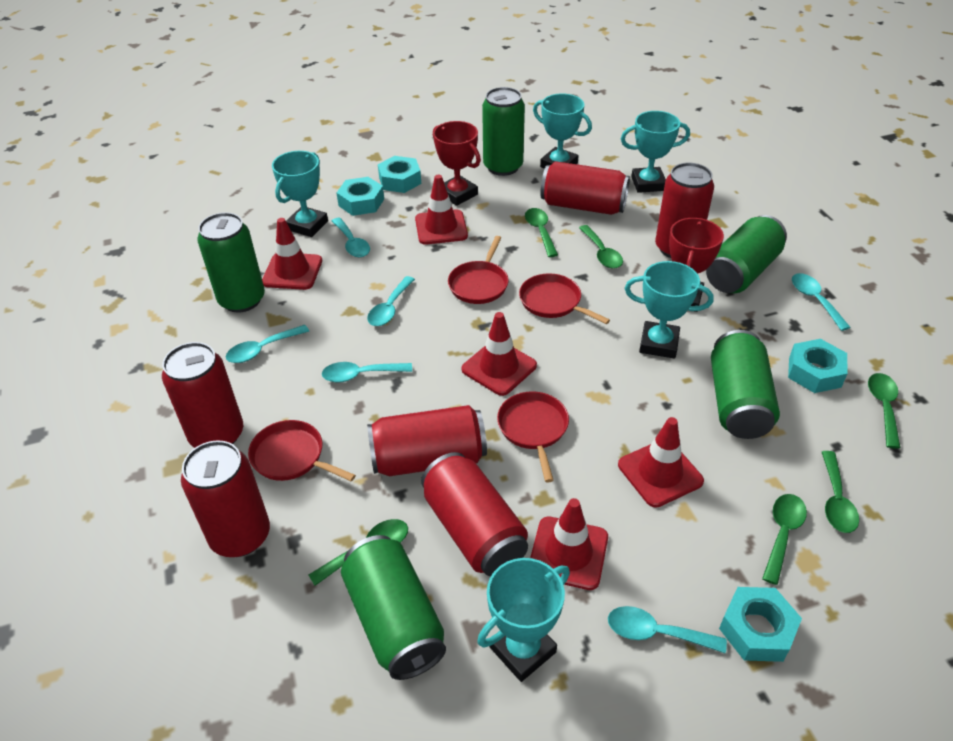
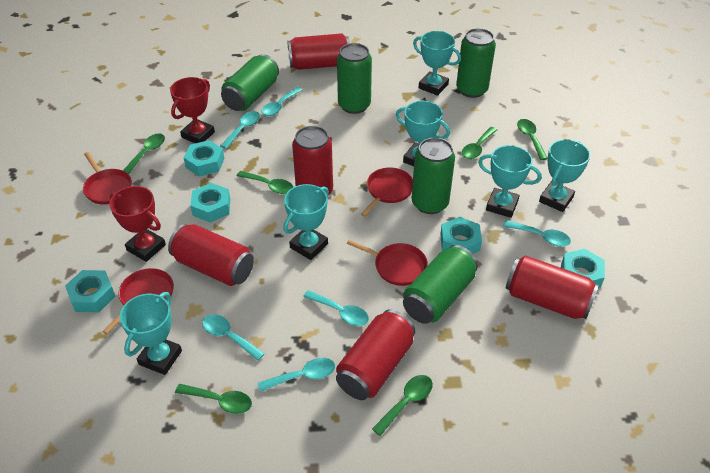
red can: 6 -> 5
red traffic cone: 5 -> 0
turquoise nut: 4 -> 5
turquoise trophy: 5 -> 6

